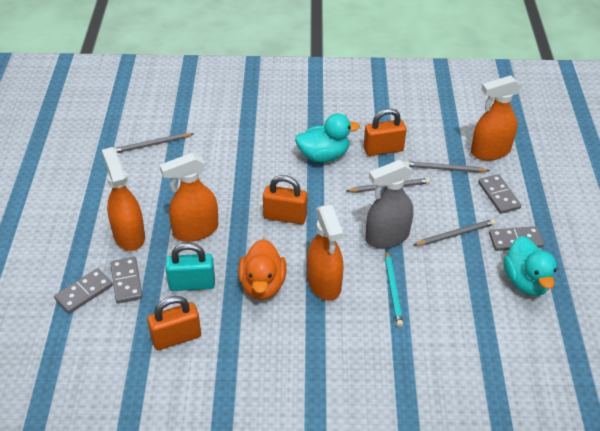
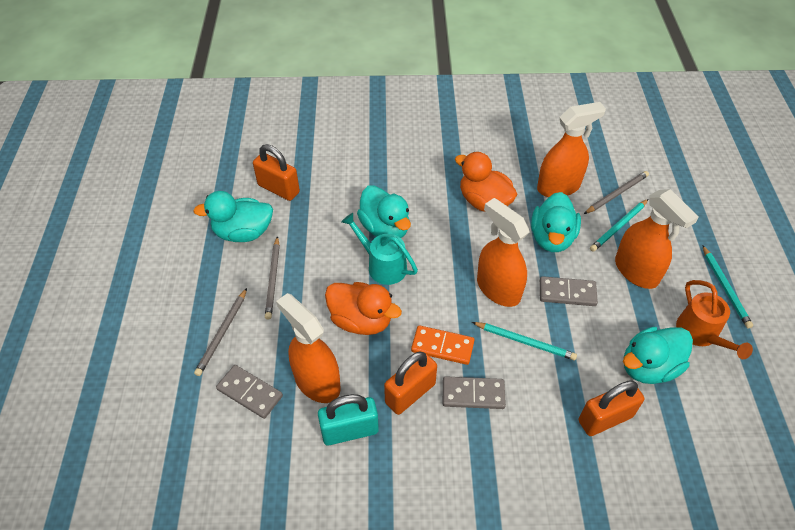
grey domino: 4 -> 3
grey pencil: 4 -> 3
grey spray bottle: 1 -> 0
orange domino: 0 -> 1
orange duck: 1 -> 2
orange watering can: 0 -> 1
turquoise duck: 2 -> 4
turquoise pencil: 1 -> 3
turquoise watering can: 0 -> 1

